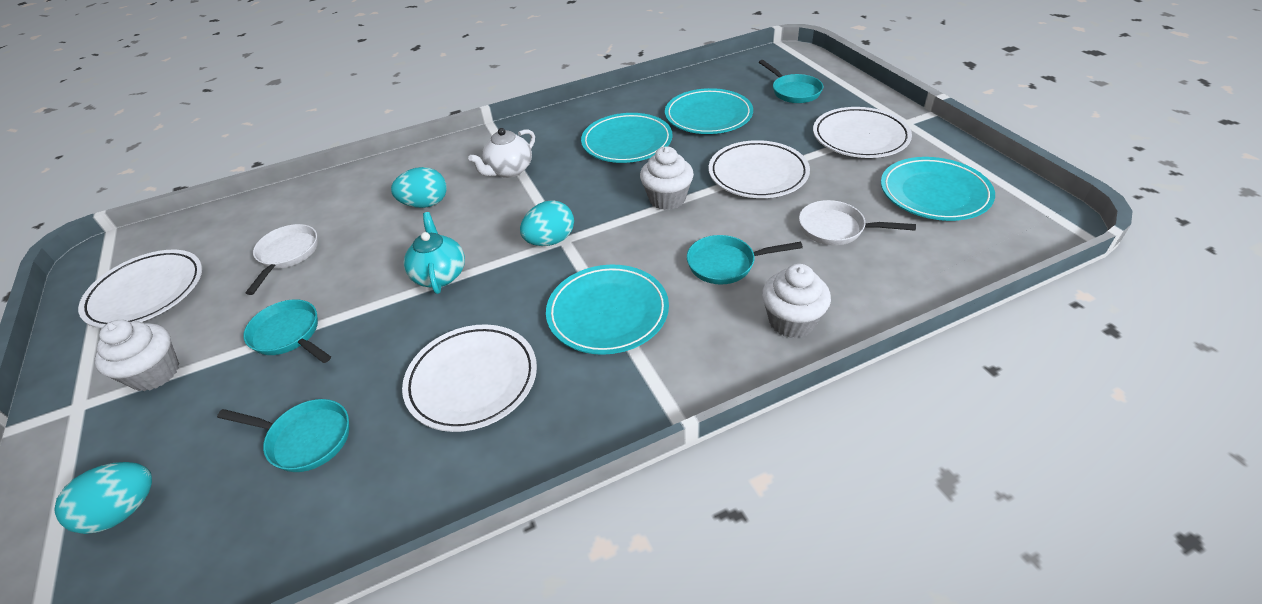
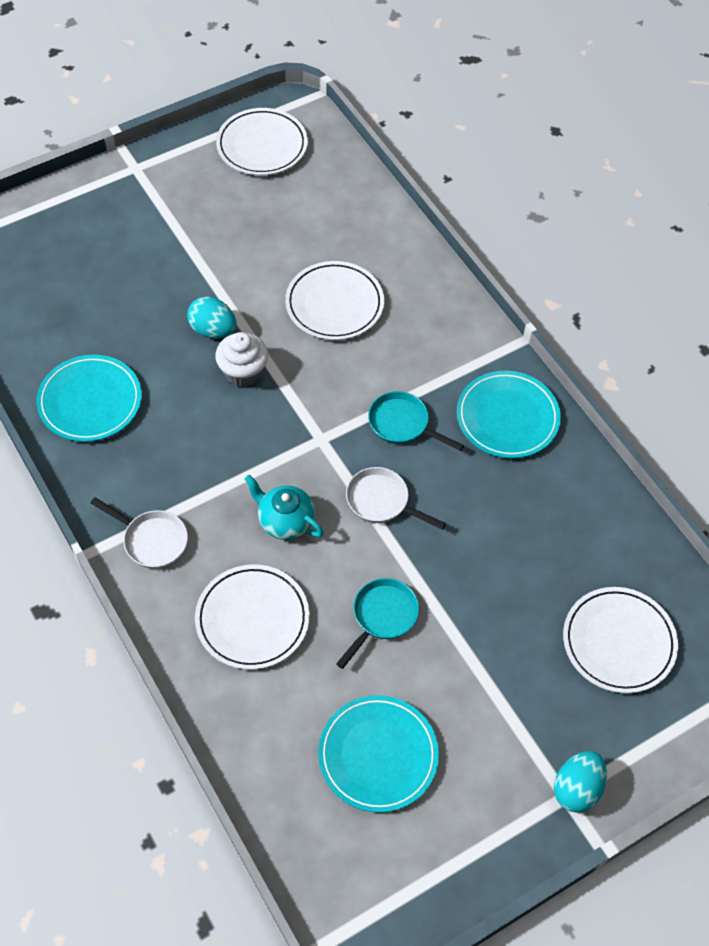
turquoise egg: 3 -> 2
turquoise pan: 4 -> 2
turquoise plate: 4 -> 3
white cupcake: 3 -> 1
white teapot: 1 -> 0

